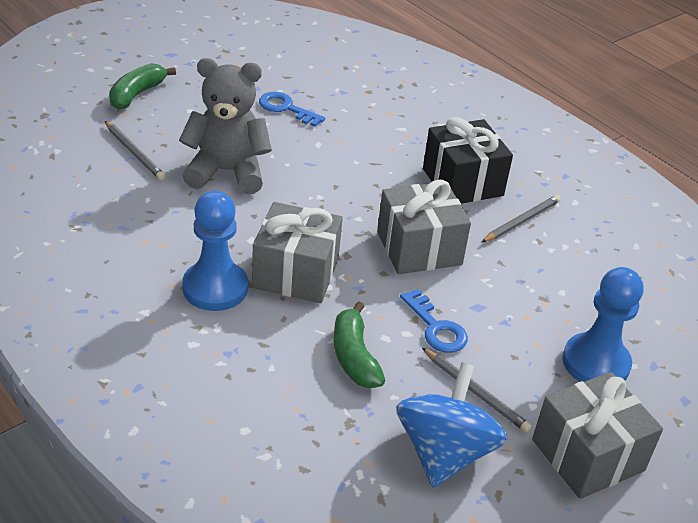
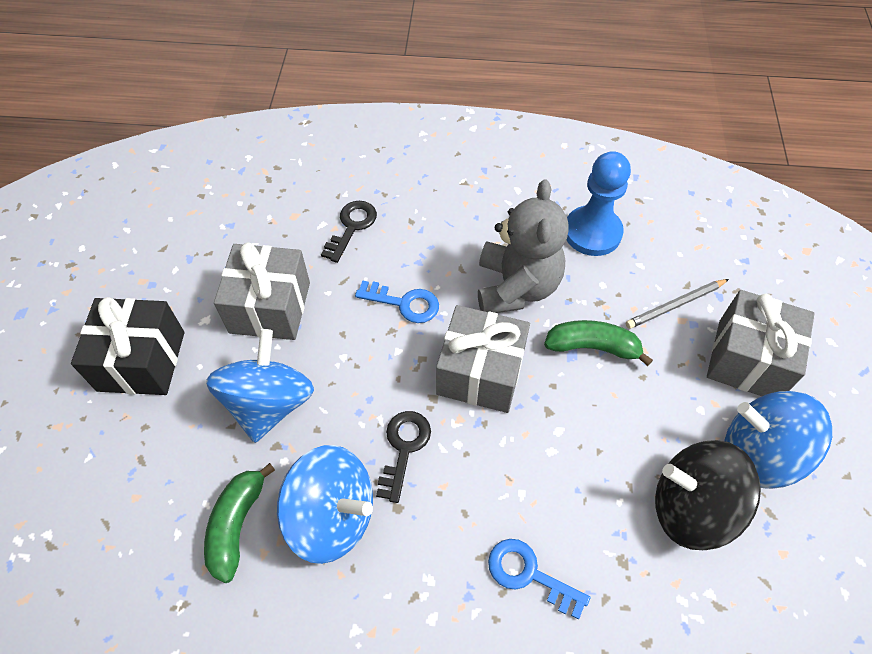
black key: 0 -> 2
black spinning top: 0 -> 1
blue pawn: 2 -> 1
blue spinning top: 1 -> 3
grey pencil: 3 -> 1

